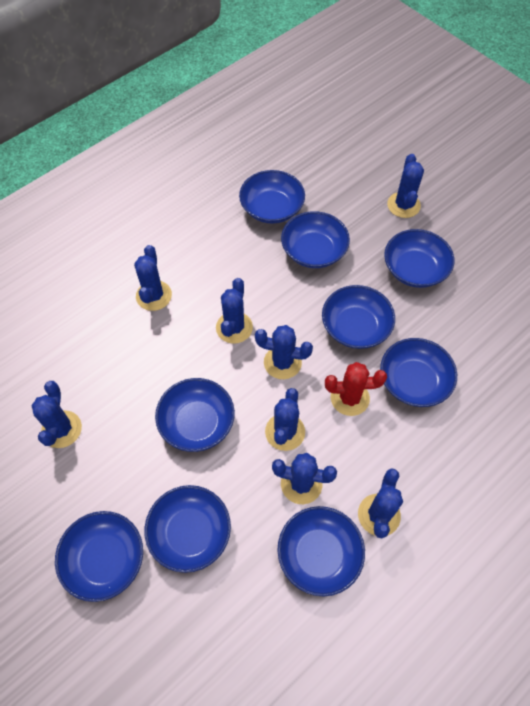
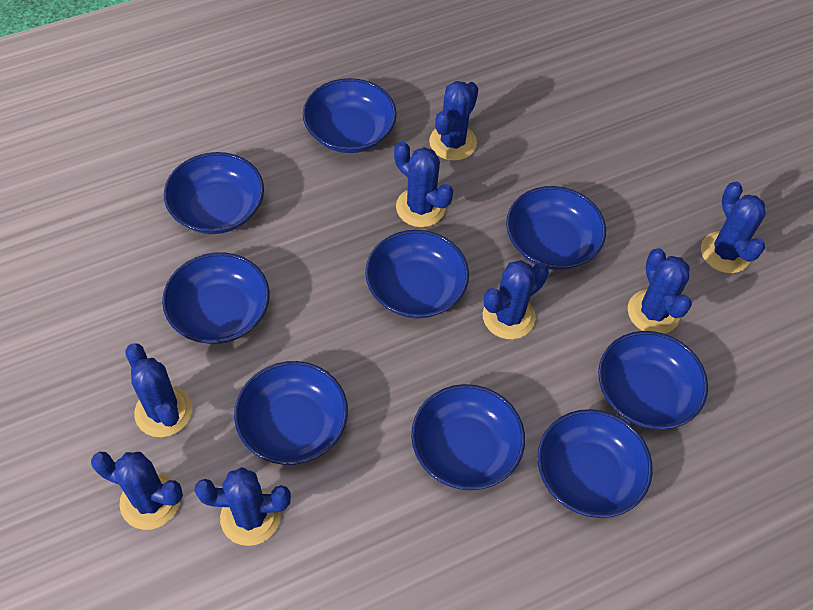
red cactus: 1 -> 0

